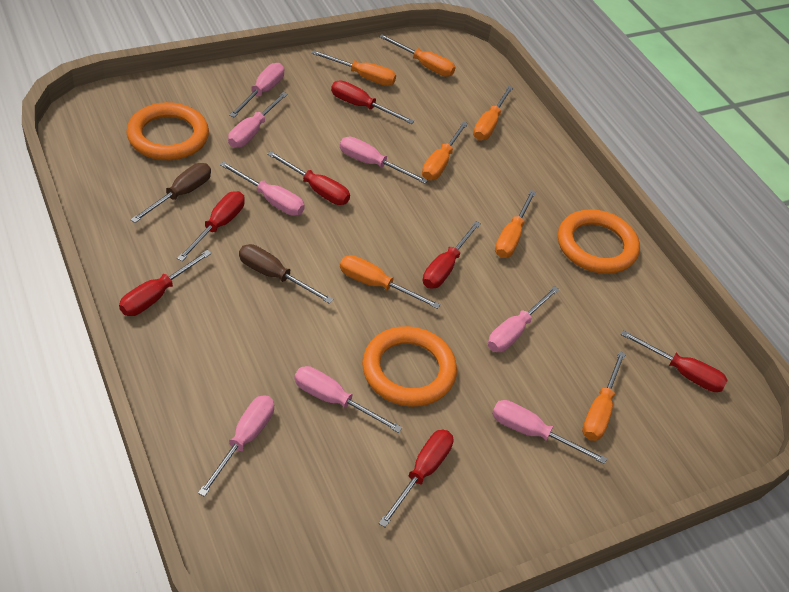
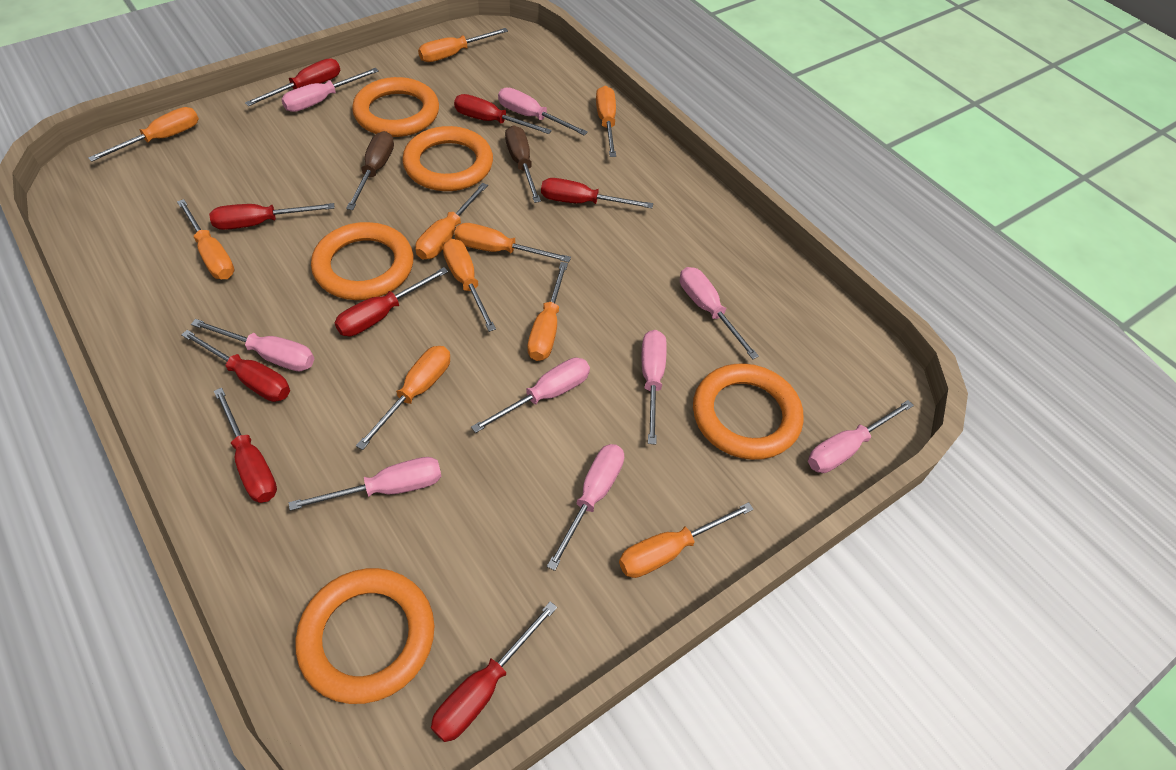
orange ring: 3 -> 5
orange screwdriver: 7 -> 10
pink screwdriver: 8 -> 9
red screwdriver: 7 -> 8

